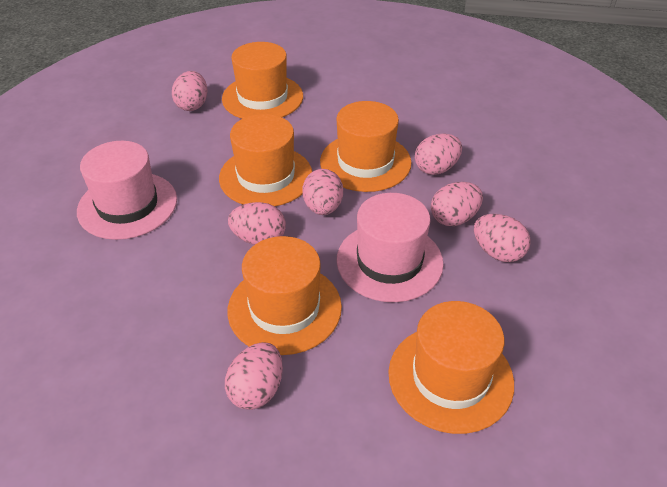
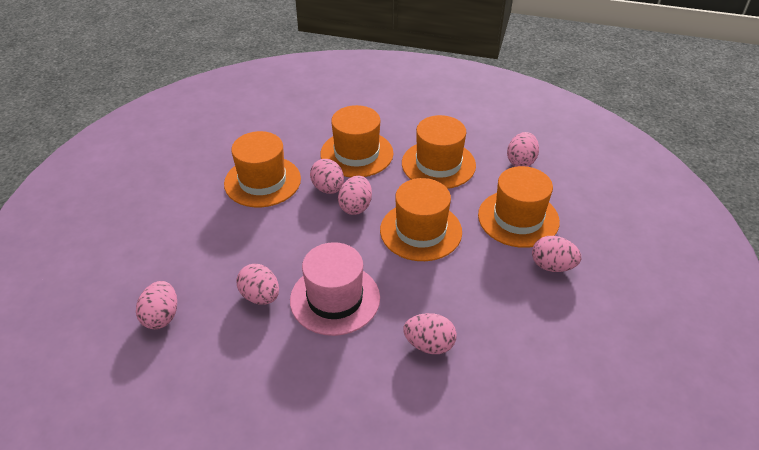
pink hat: 2 -> 1

